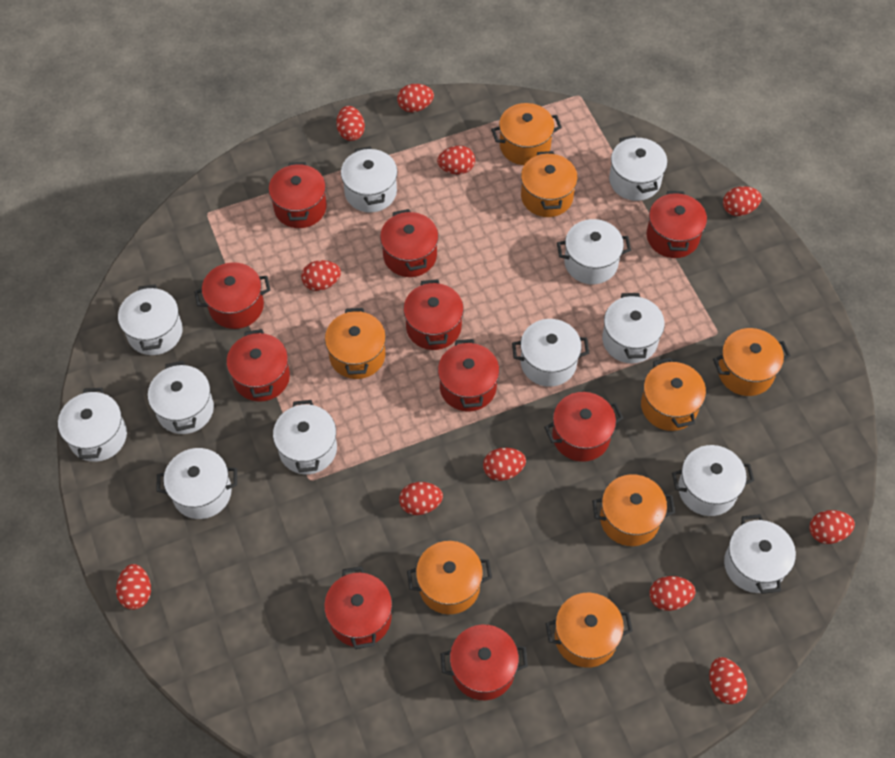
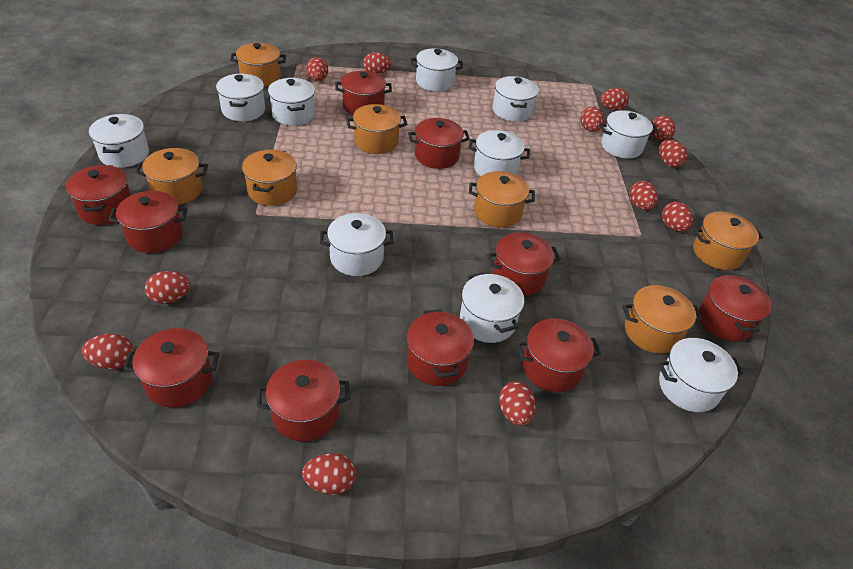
orange pot: 8 -> 7
red egg: 11 -> 12
white pot: 12 -> 10

